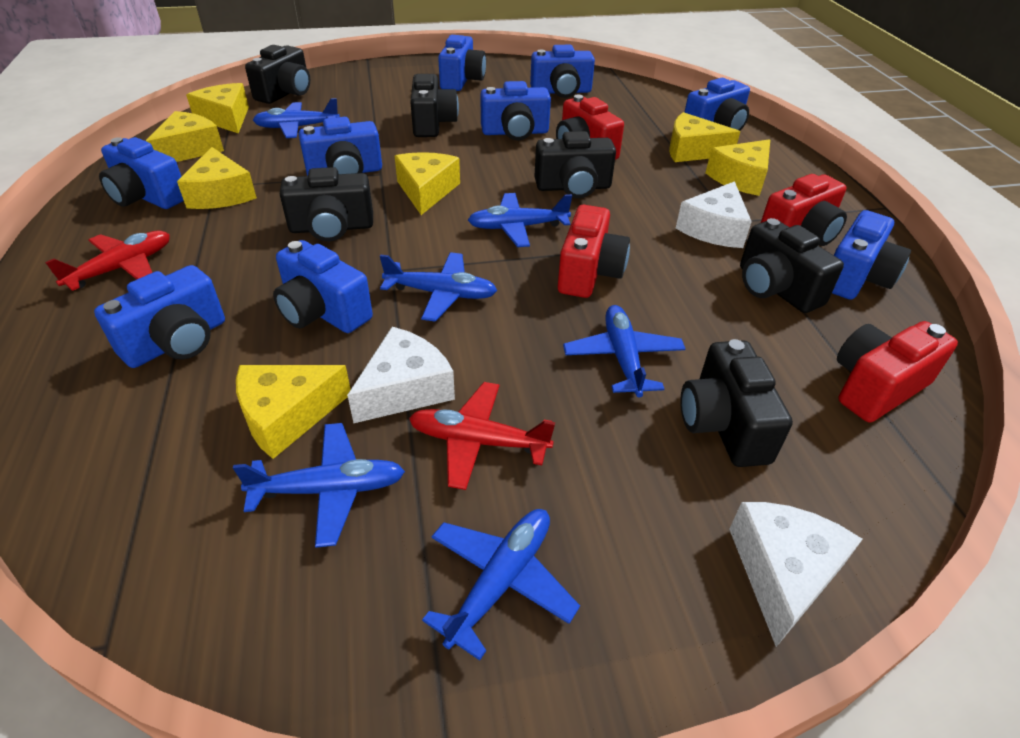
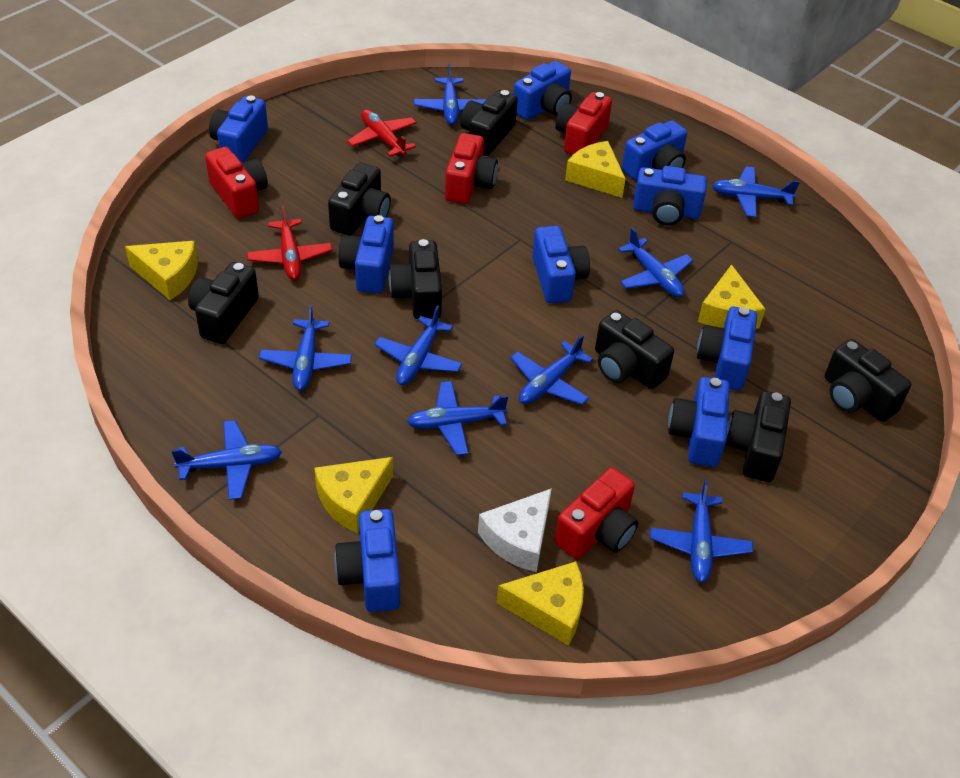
black camera: 6 -> 7
blue plane: 6 -> 9
white cheese: 3 -> 1
yellow cheese: 7 -> 5

